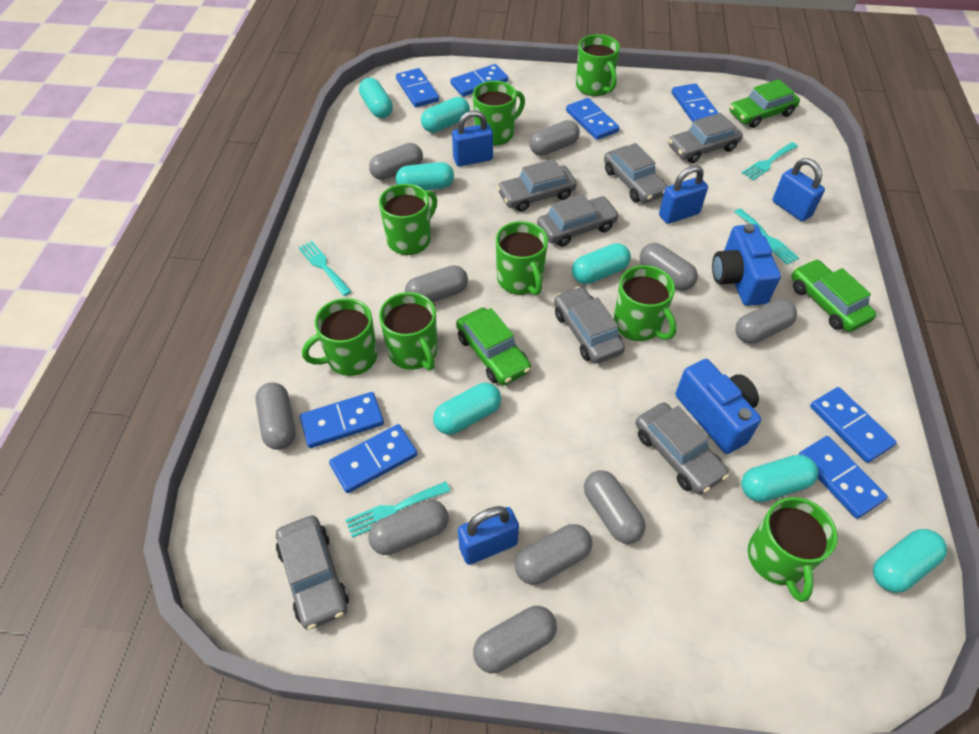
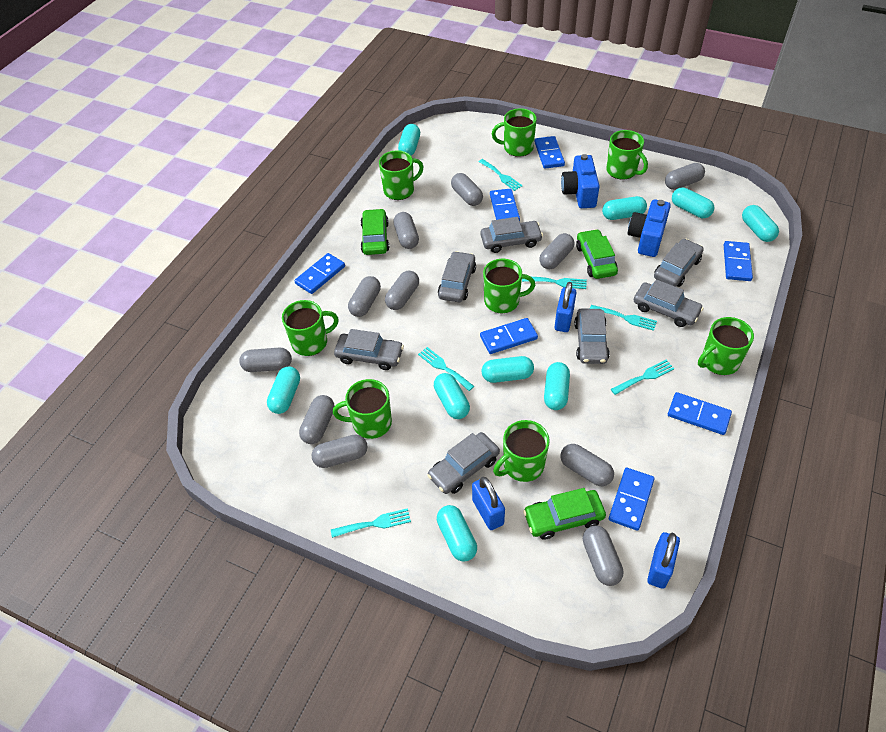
blue domino: 8 -> 7
blue padlock: 4 -> 3
grey capsule: 10 -> 11
turquoise capsule: 7 -> 9
turquoise fork: 4 -> 6

